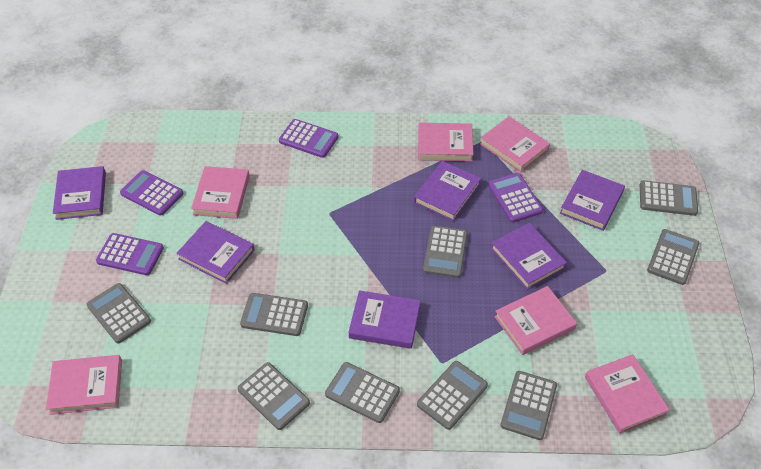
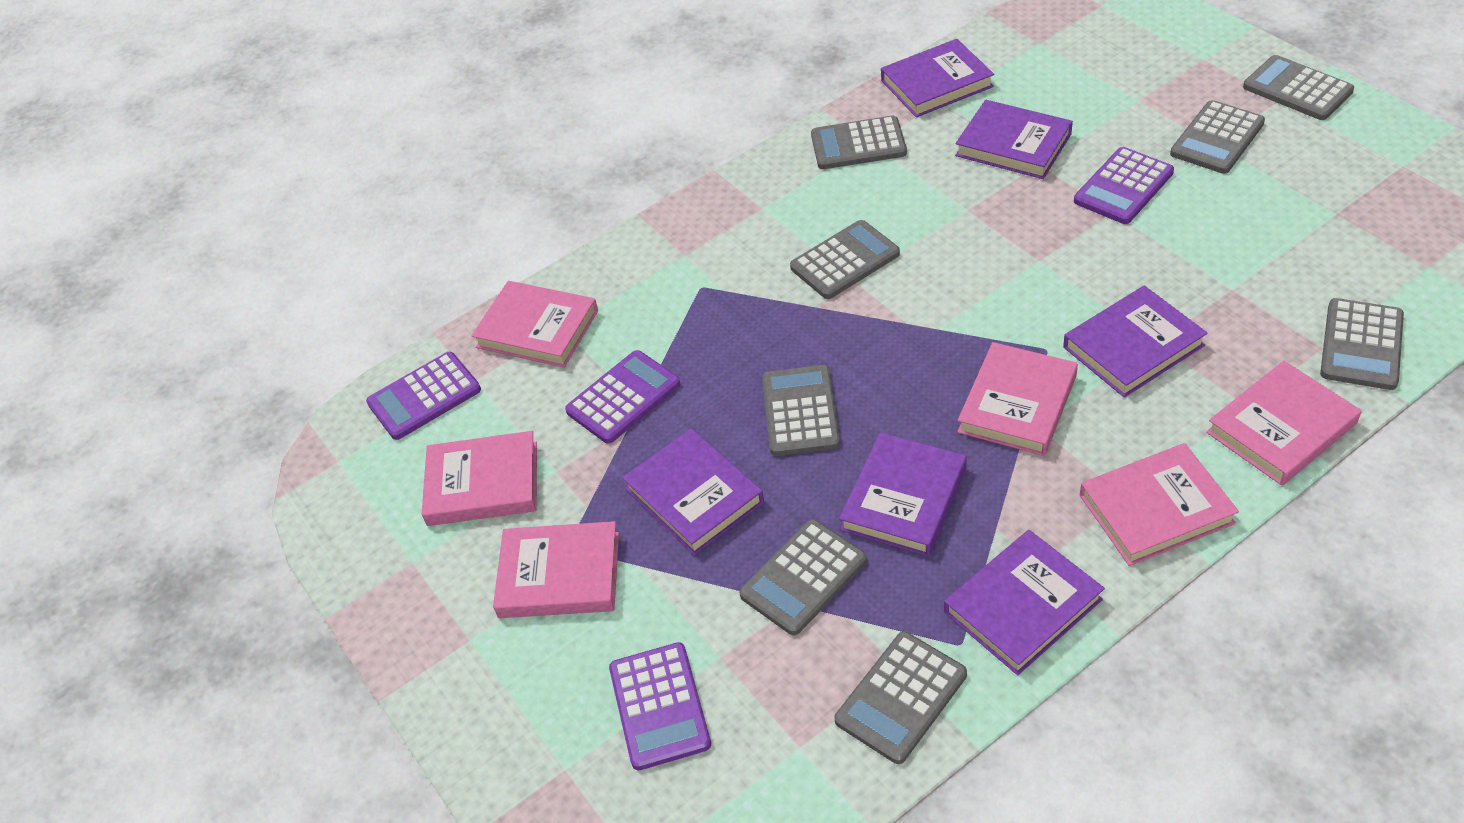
grey calculator: 9 -> 8

